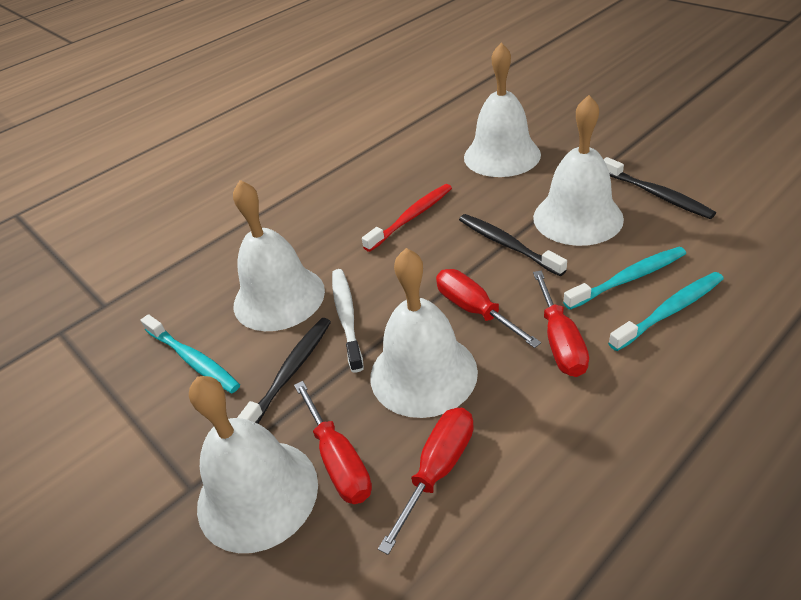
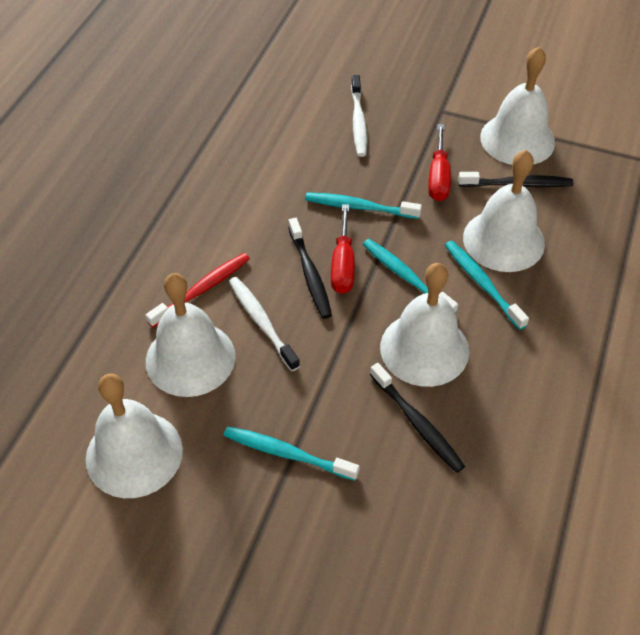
red screwdriver: 4 -> 2
turquoise toothbrush: 3 -> 4
white toothbrush: 1 -> 2

